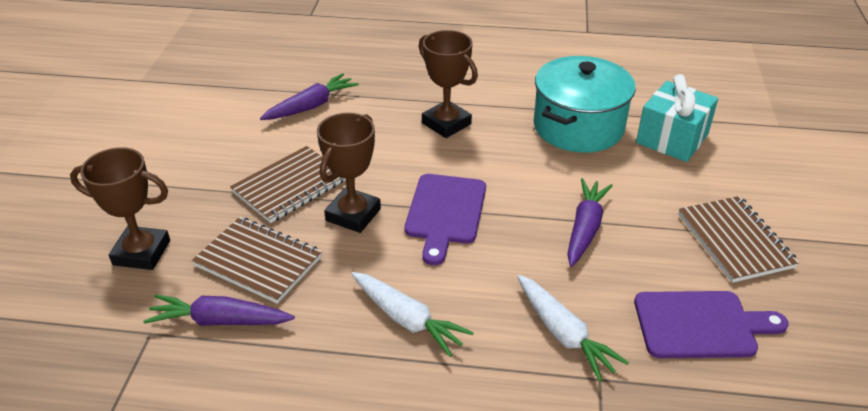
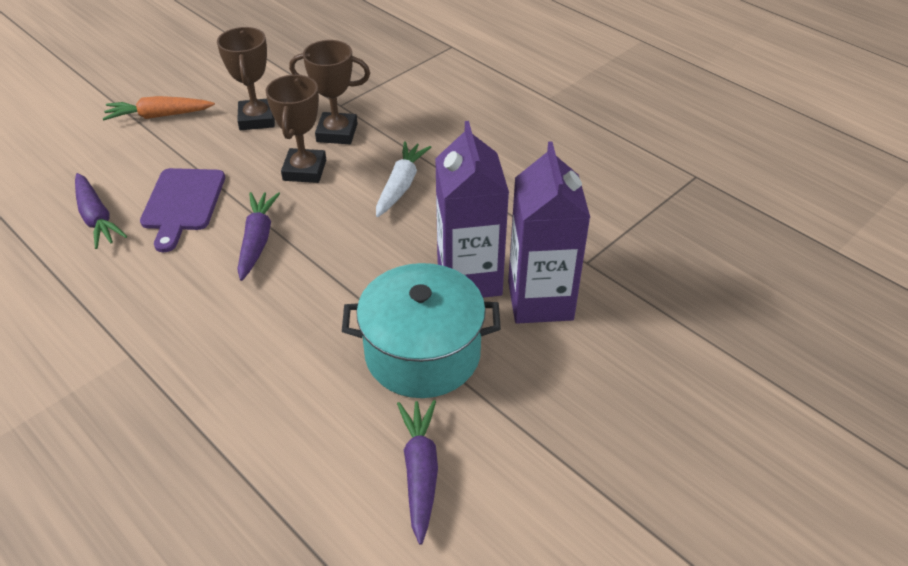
brown notebook: 3 -> 0
orange carrot: 0 -> 1
purple carton: 0 -> 2
purple cutting board: 2 -> 1
turquoise gift: 1 -> 0
white carrot: 2 -> 1

